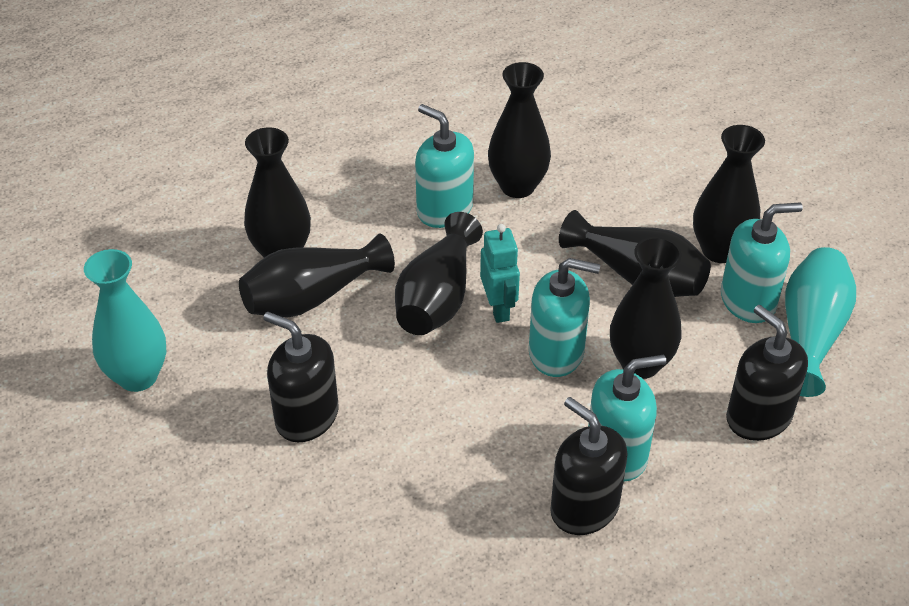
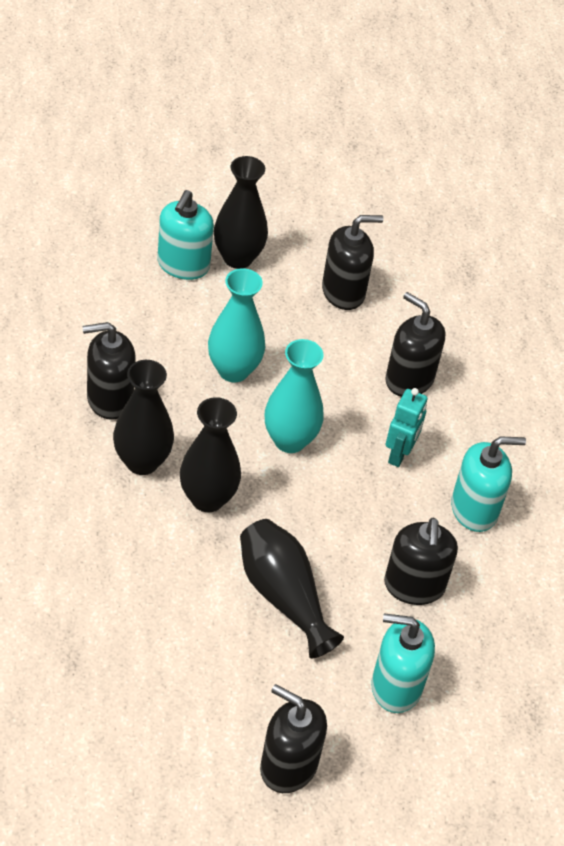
black soap dispenser: 3 -> 5
black vase: 7 -> 4
turquoise soap dispenser: 4 -> 3

